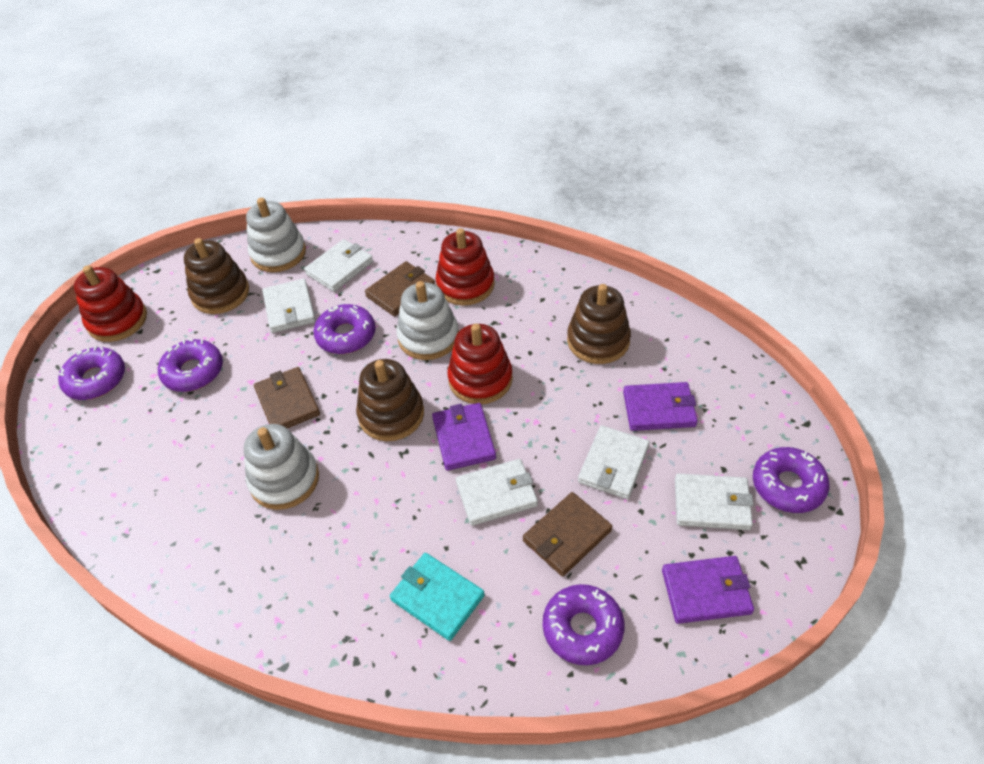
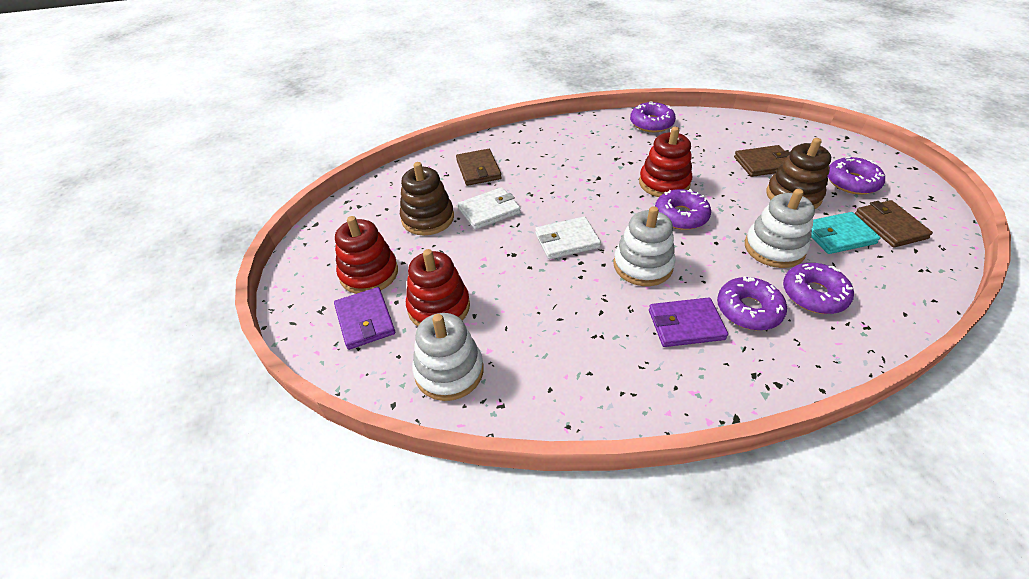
brown stacking toy: 3 -> 2
purple wallet: 3 -> 2
white wallet: 5 -> 2

